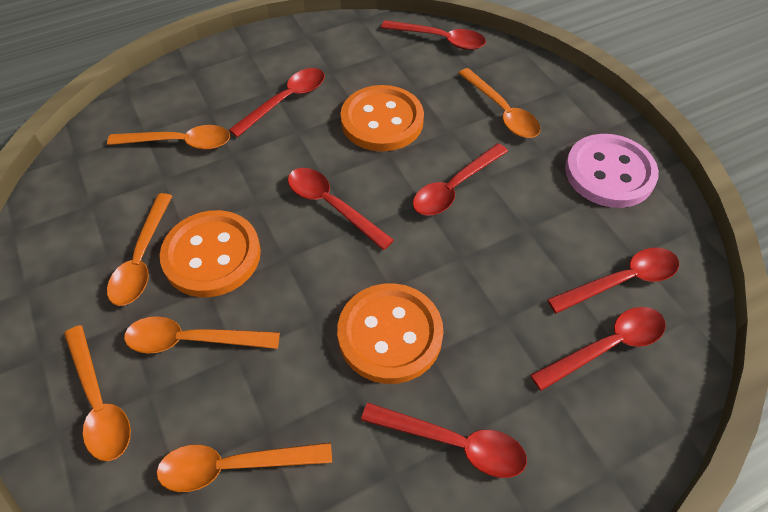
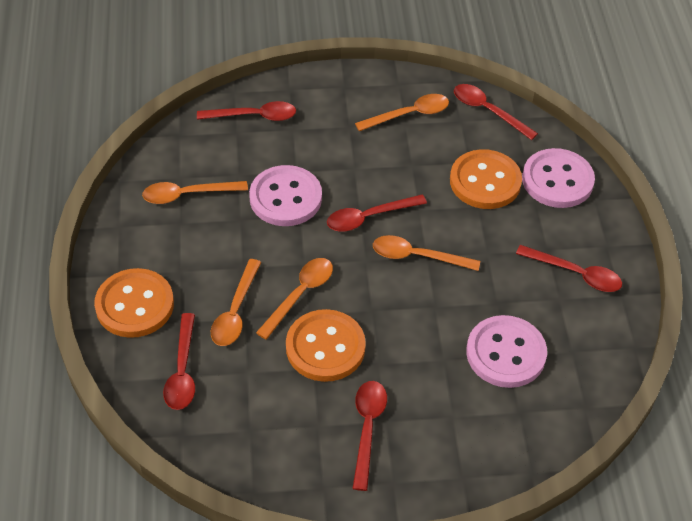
orange spoon: 6 -> 5
pink button: 1 -> 3
red spoon: 7 -> 6

